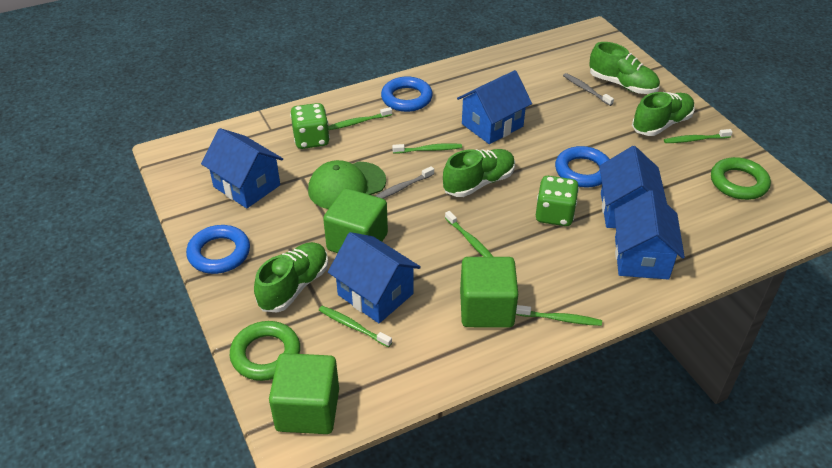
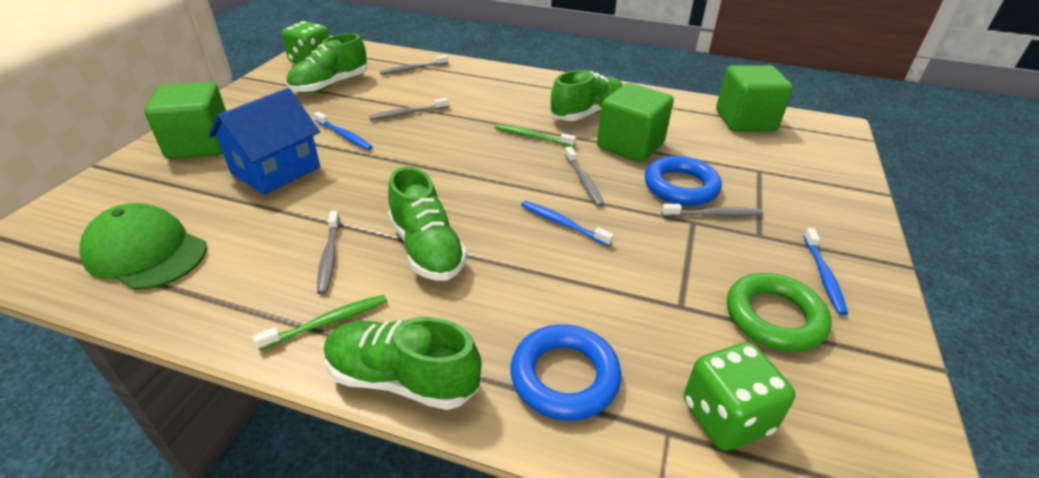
blue house: 5 -> 1
blue ring: 3 -> 2
blue toothbrush: 0 -> 3
green ring: 2 -> 1
green toothbrush: 6 -> 2
grey toothbrush: 2 -> 5

